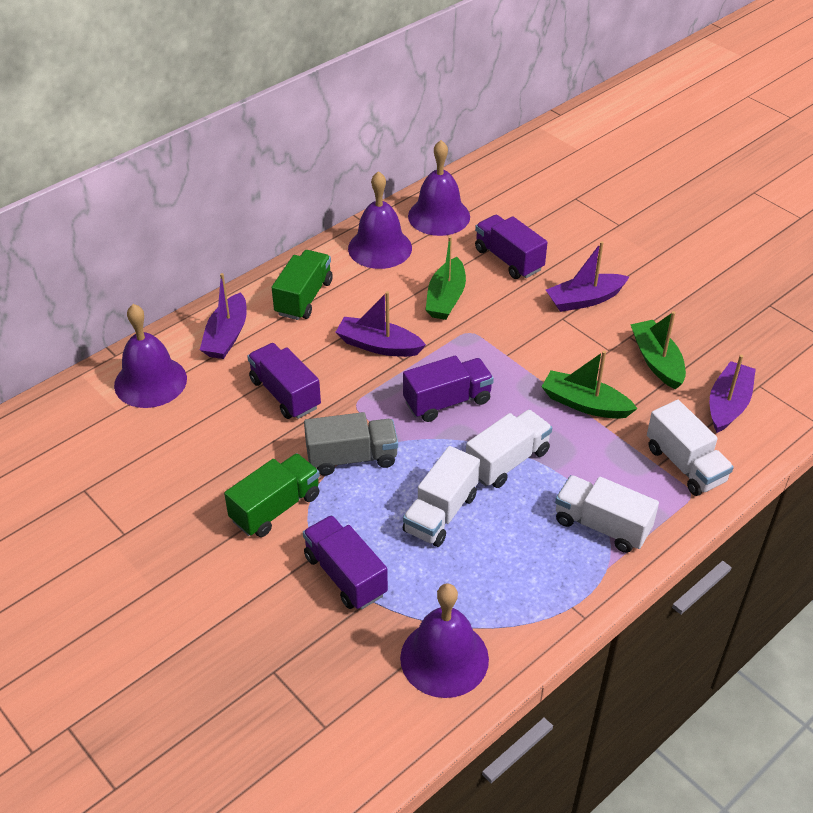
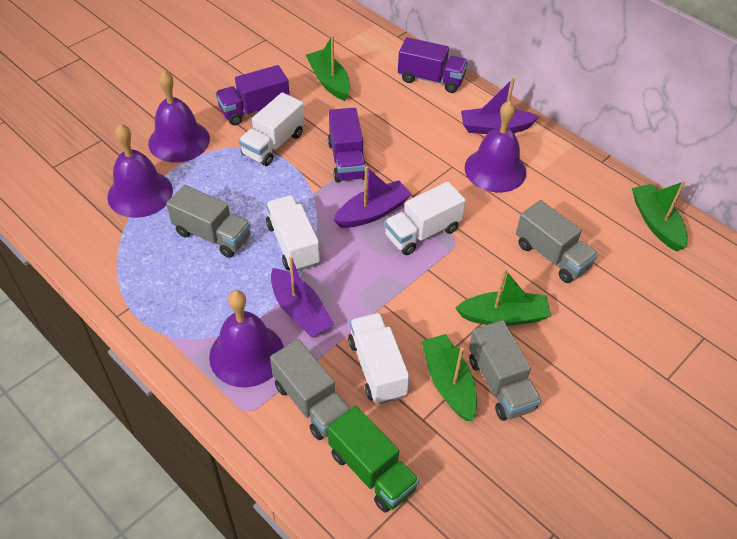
green boat: 3 -> 4
green truck: 2 -> 1
grey truck: 1 -> 4
purple boat: 4 -> 3
purple truck: 4 -> 3

